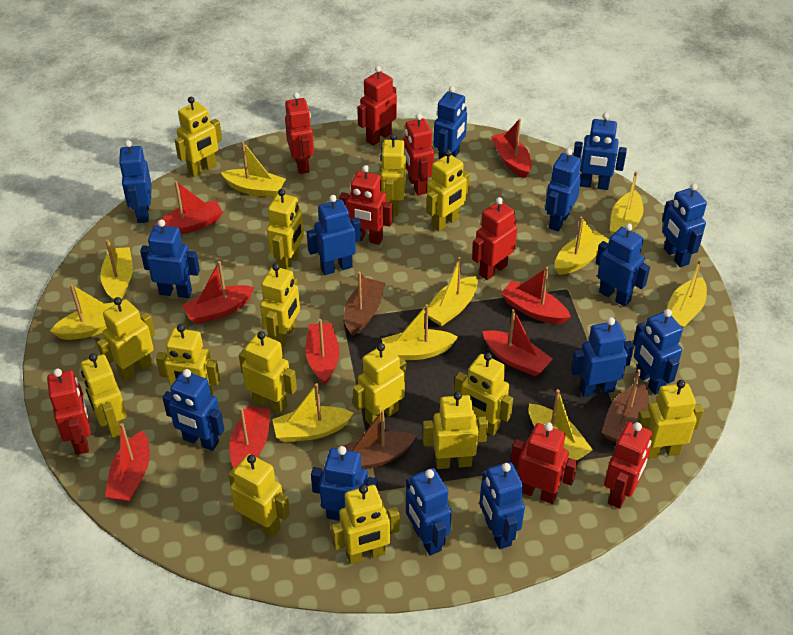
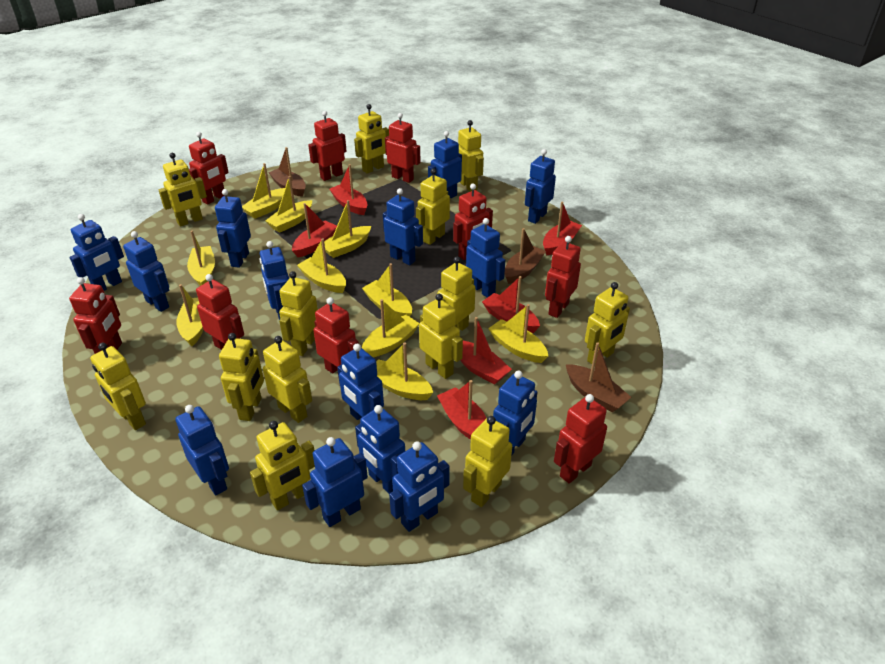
red boat: 8 -> 6
red robot: 8 -> 9
yellow robot: 15 -> 13

